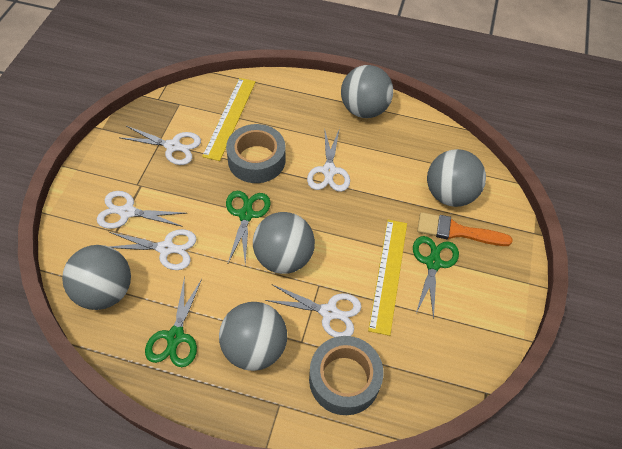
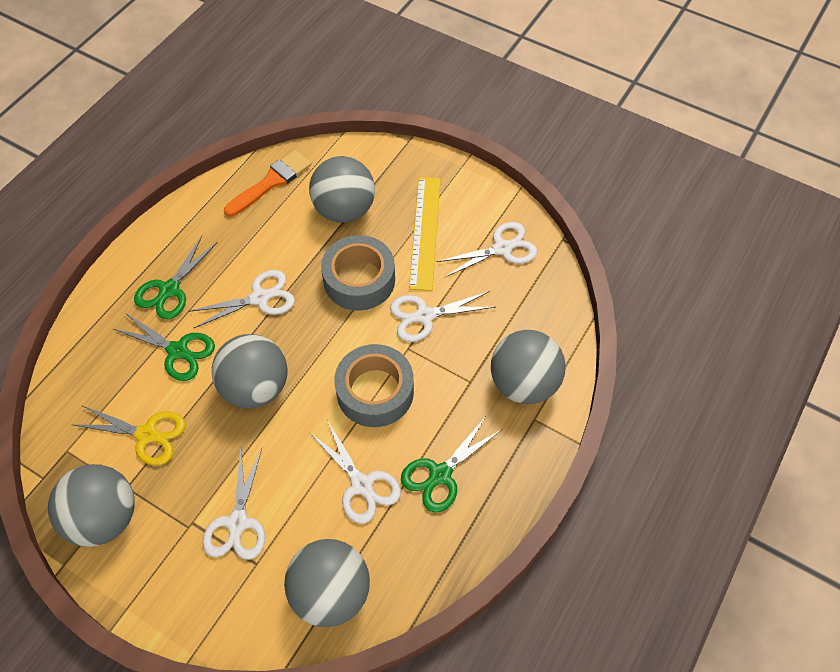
yellow ruler: 2 -> 1
yellow scissors: 0 -> 1

